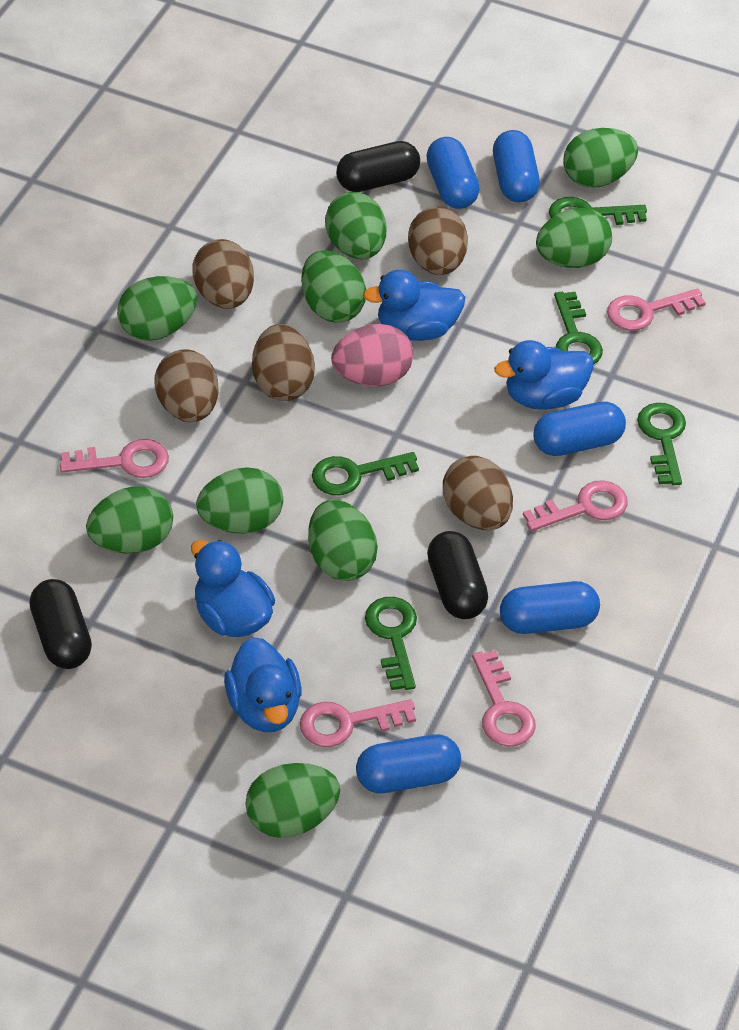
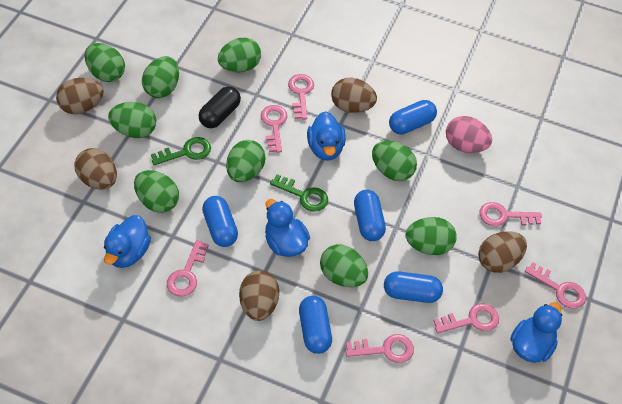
black capsule: 3 -> 1
green key: 5 -> 2
pink key: 5 -> 7

